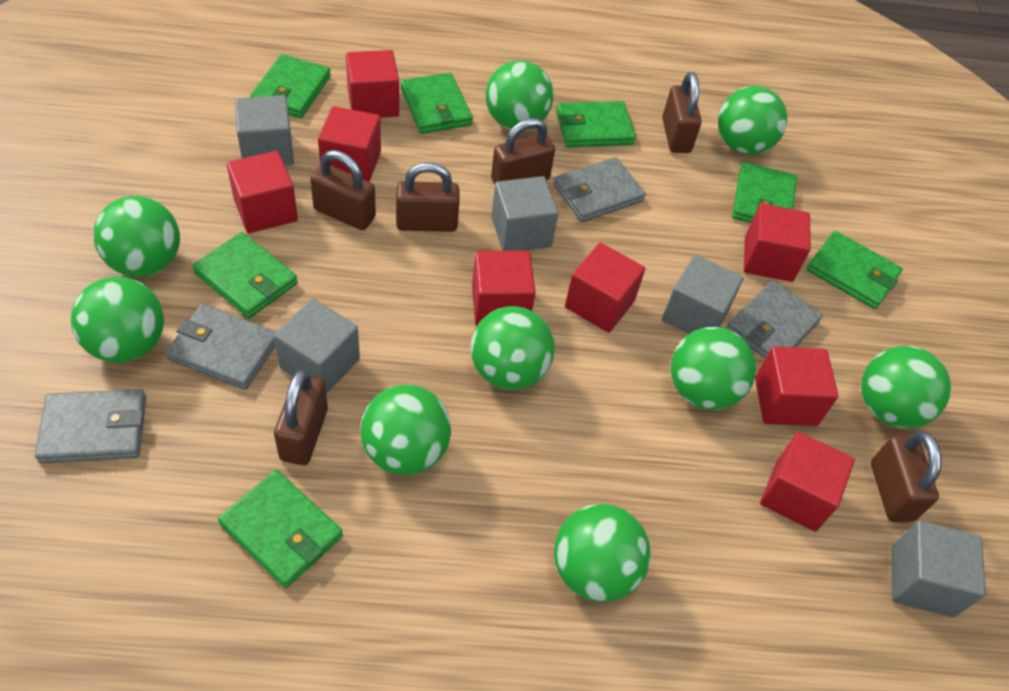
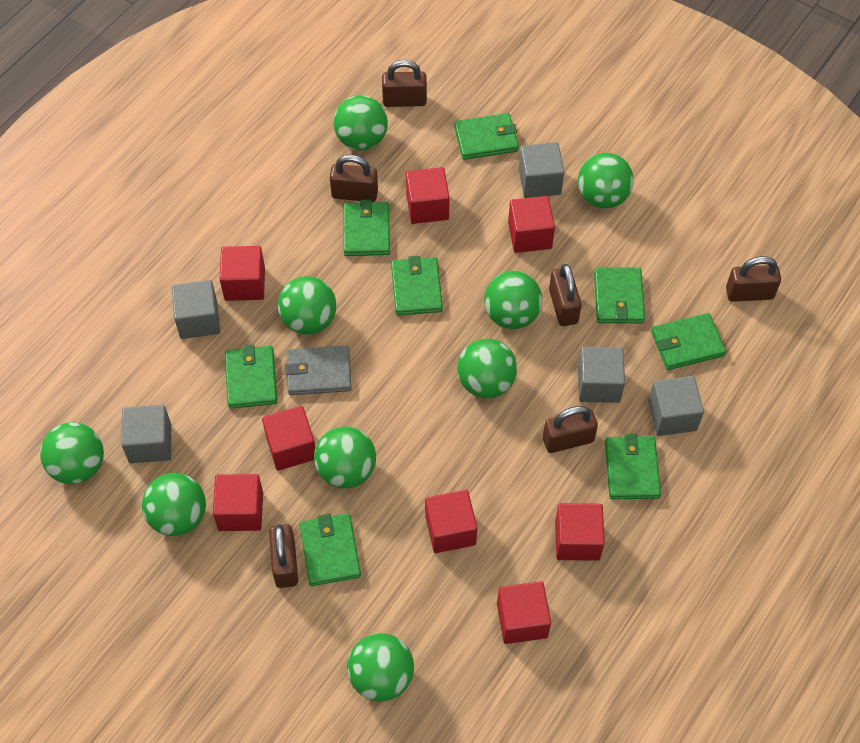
green wallet: 7 -> 8
grey wallet: 4 -> 1

